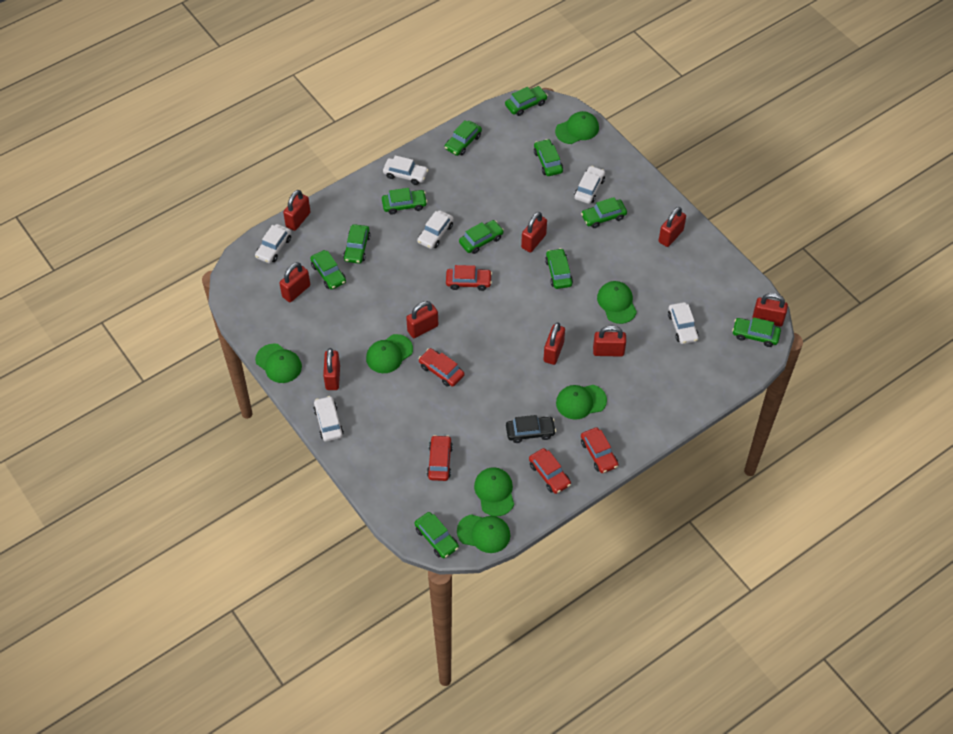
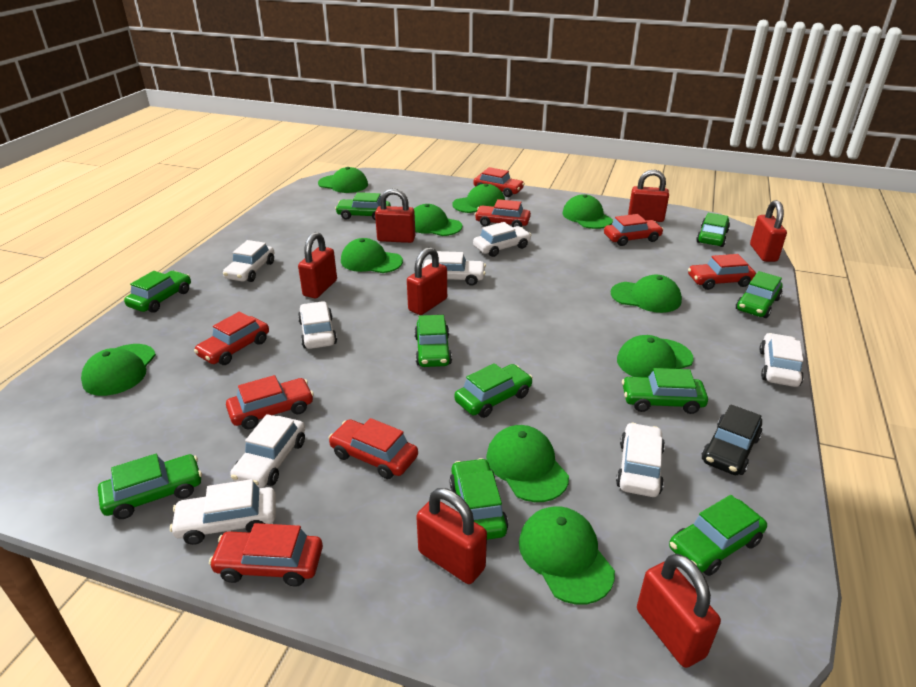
green cap: 7 -> 10
green car: 11 -> 10
red car: 5 -> 8
red padlock: 9 -> 7
white car: 6 -> 8

